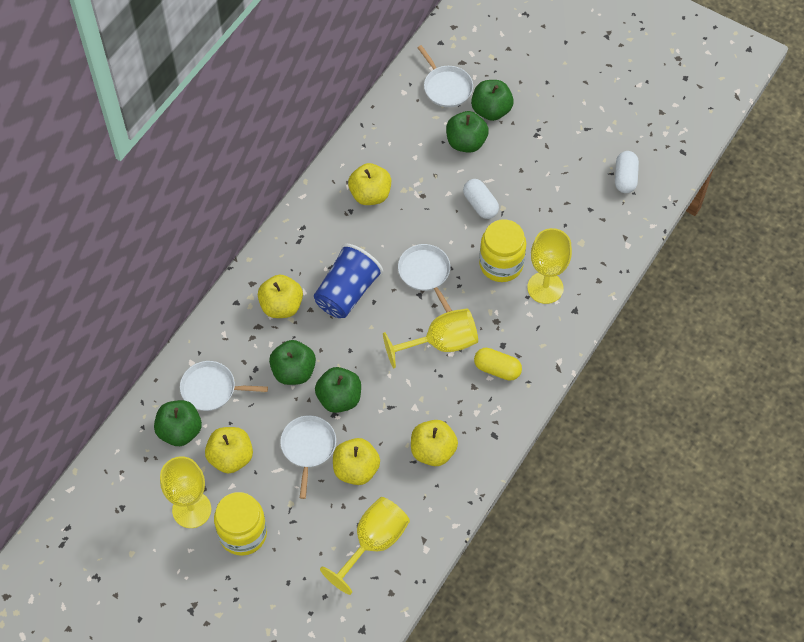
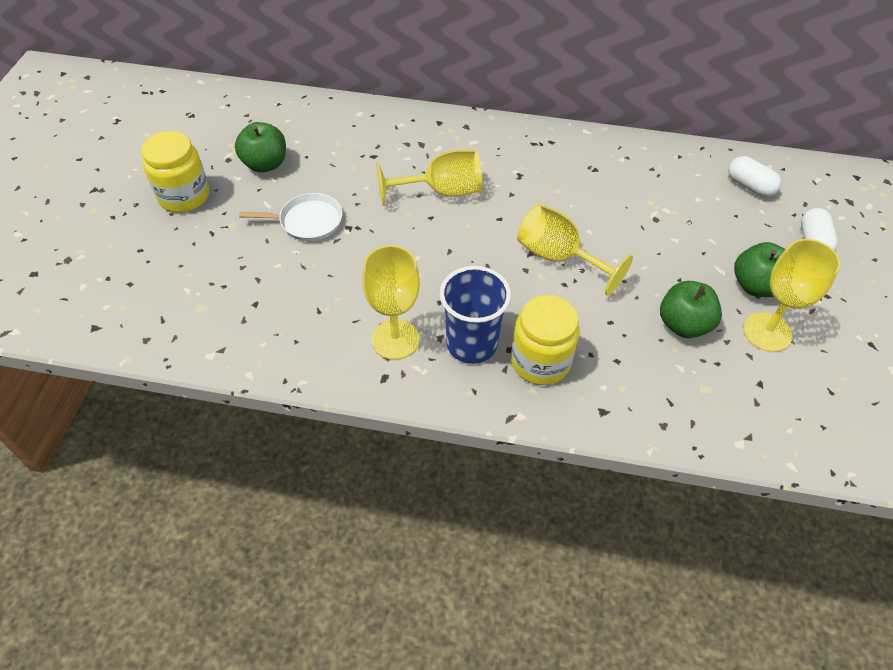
green apple: 5 -> 3
white pan: 4 -> 1
yellow apple: 5 -> 0
yellow capsule: 1 -> 0

